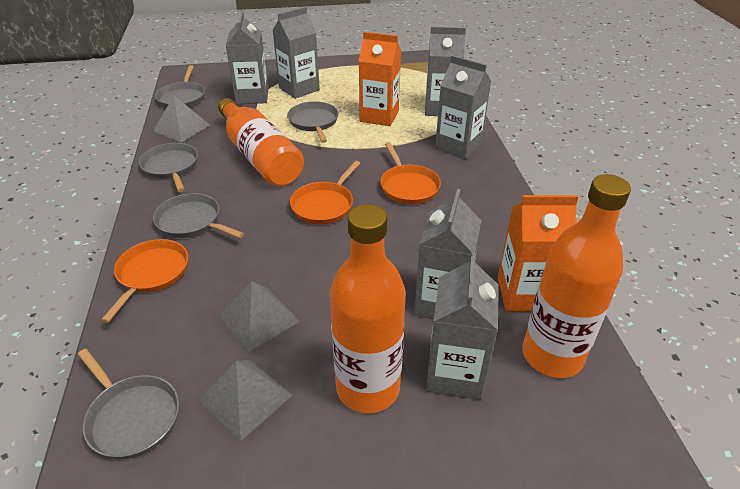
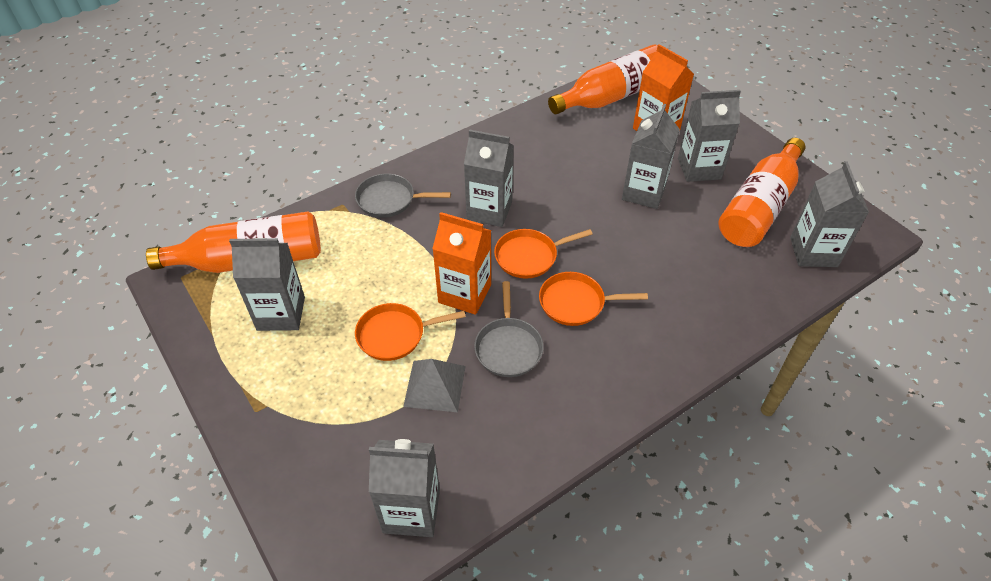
grey pan: 5 -> 2
grey pyramid: 3 -> 1

